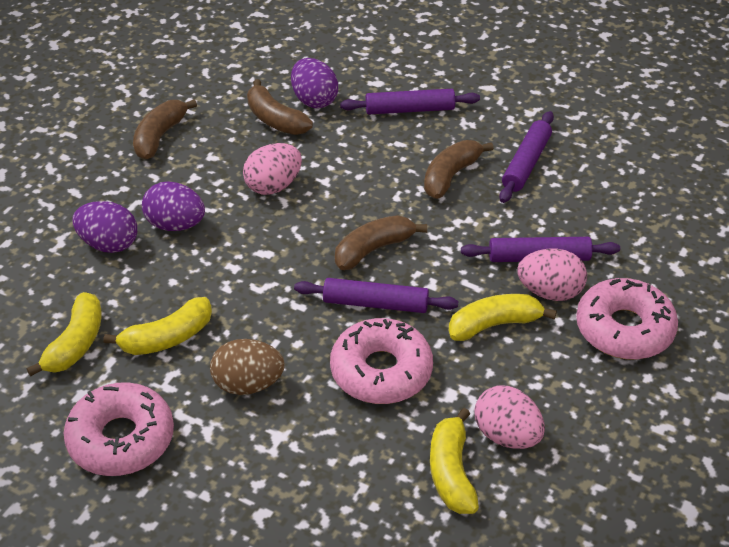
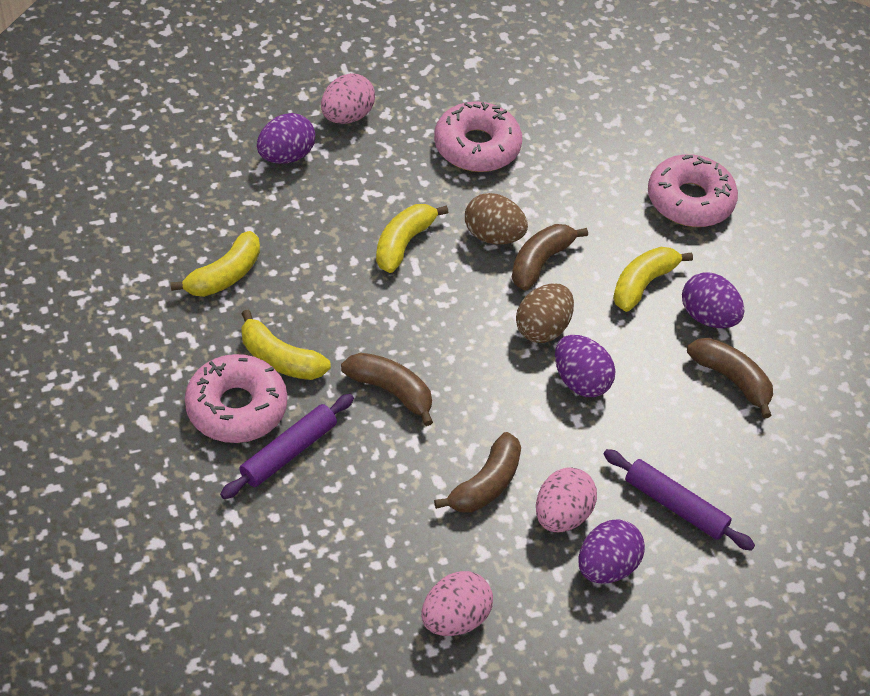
brown egg: 1 -> 2
purple egg: 3 -> 4
purple rolling pin: 4 -> 2

